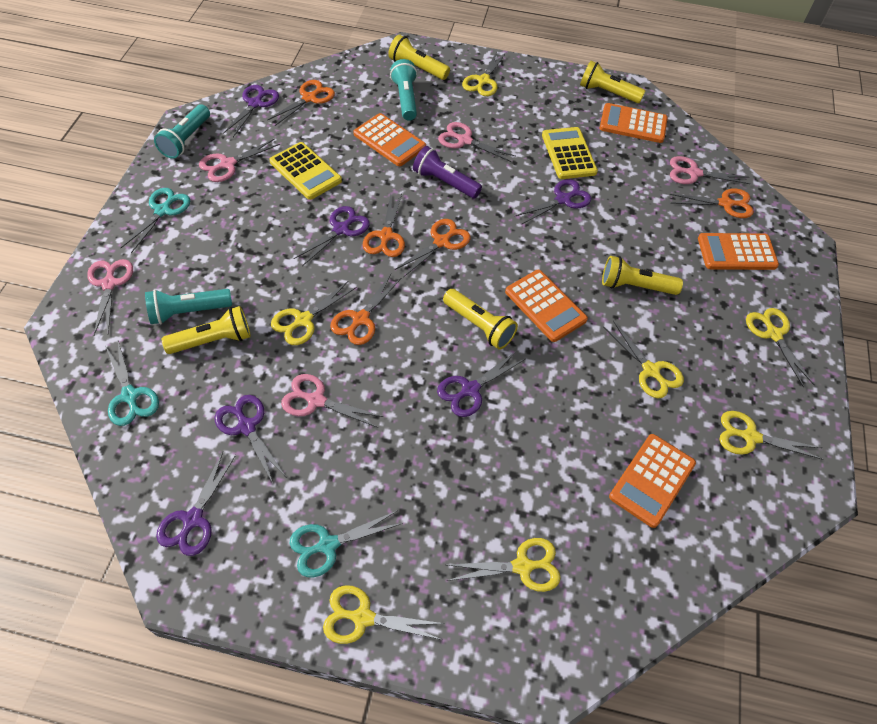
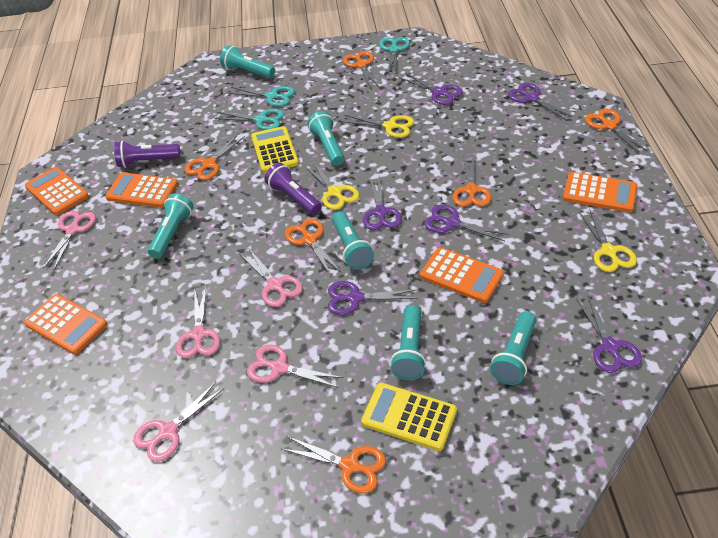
orange scissors: 5 -> 6
purple flashlight: 1 -> 2
turquoise flashlight: 3 -> 6
yellow flashlight: 5 -> 0
yellow scissors: 7 -> 3

